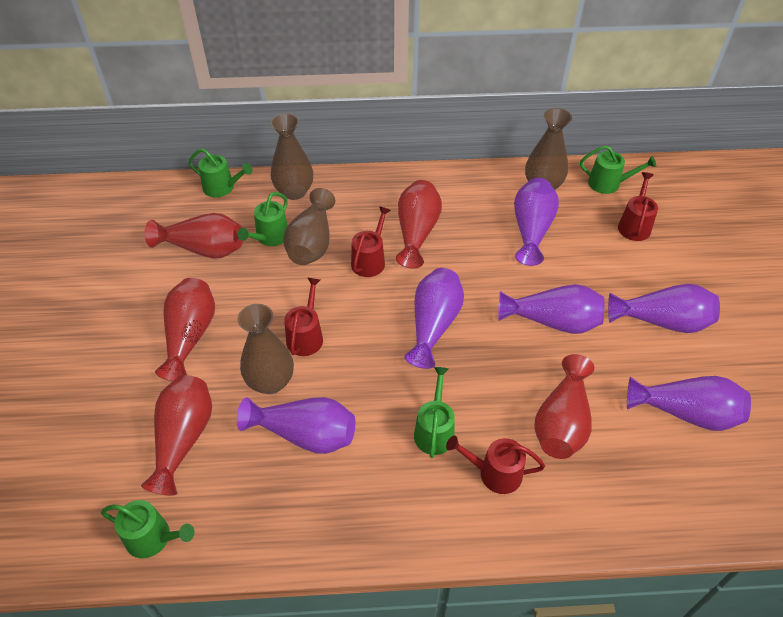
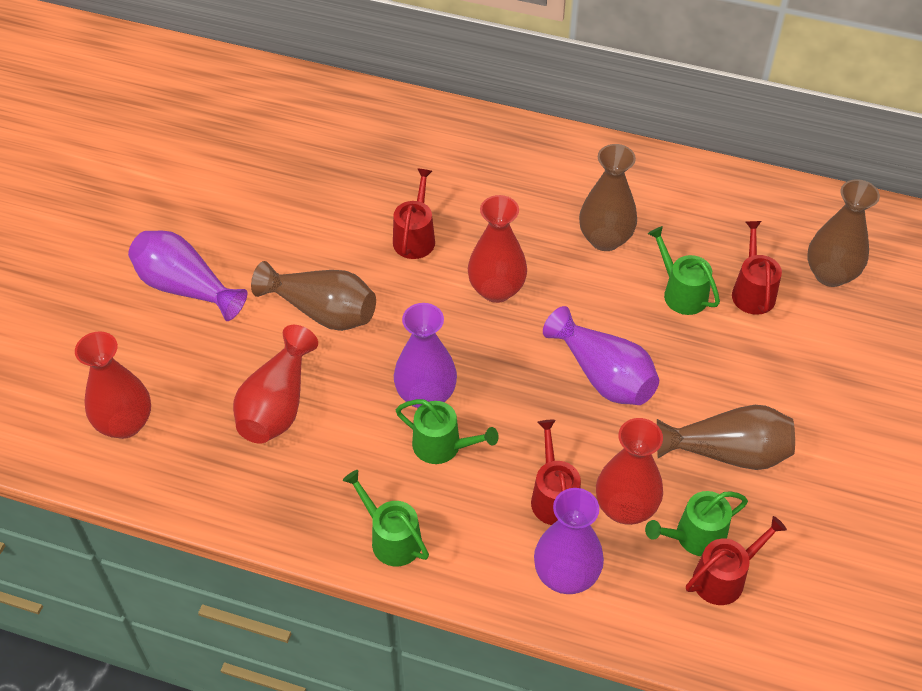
green watering can: 5 -> 4
purple vase: 6 -> 4
red vase: 5 -> 4

